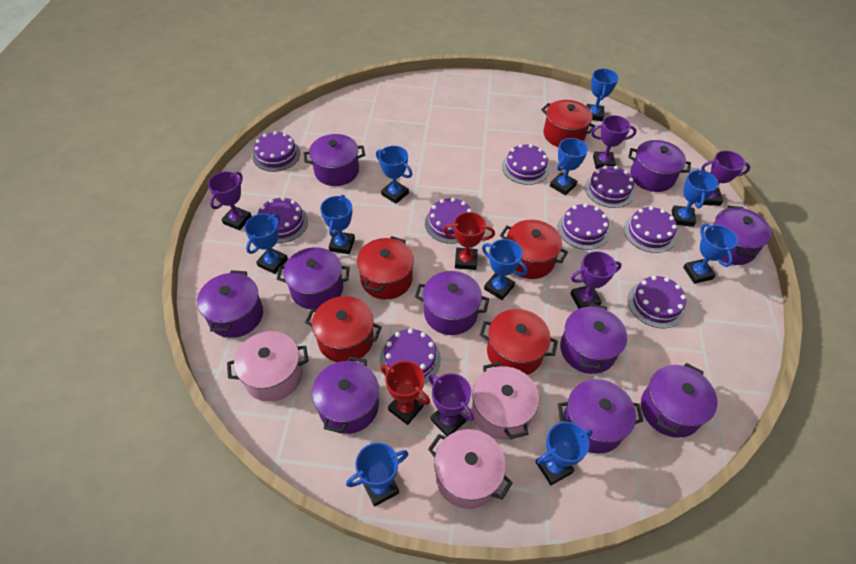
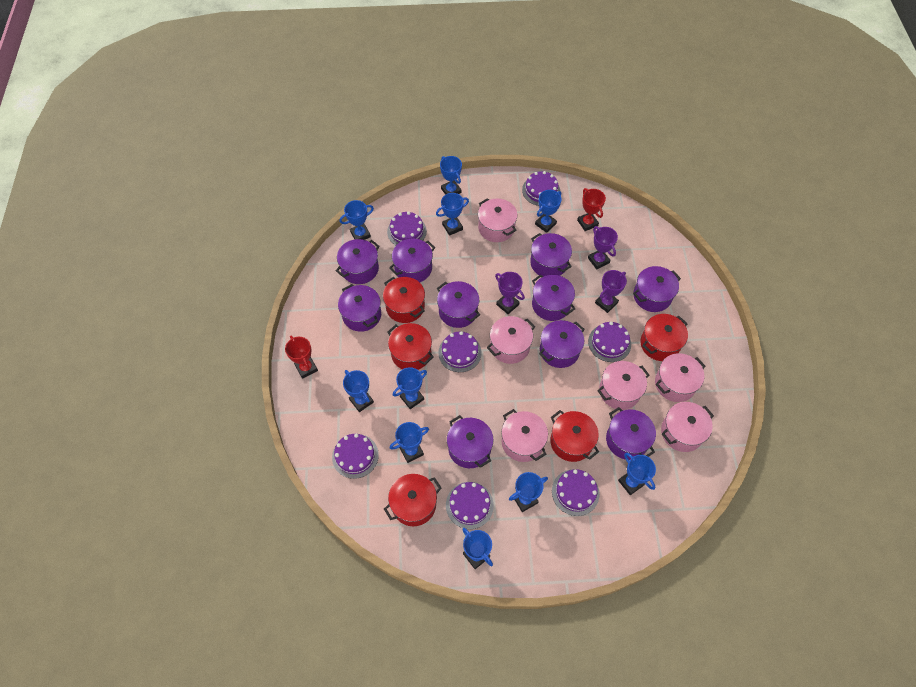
pink pot: 3 -> 6
purple cake: 9 -> 7
purple trophy: 5 -> 3

